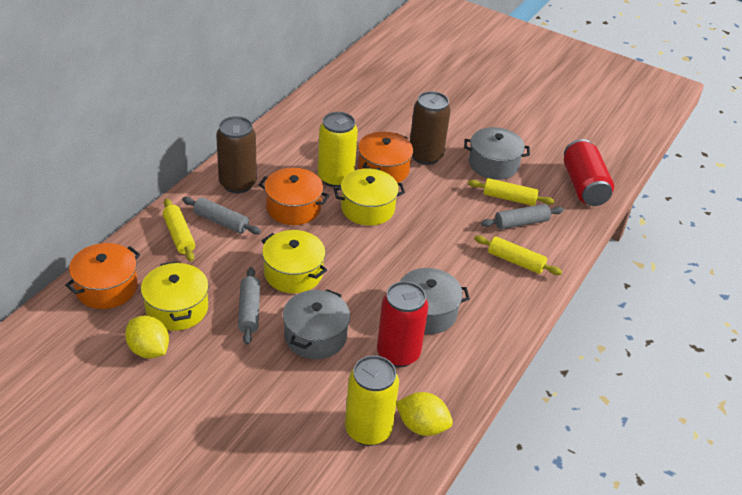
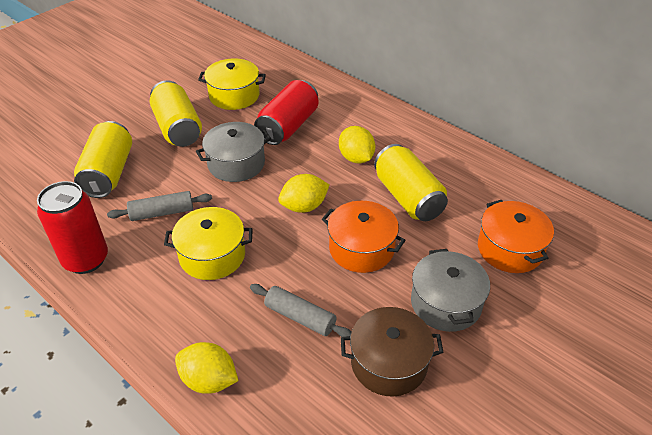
brown can: 2 -> 0
brown pot: 0 -> 1
grey pot: 3 -> 2
grey rolling pin: 3 -> 2
orange pot: 3 -> 2
yellow can: 2 -> 3
yellow lemon: 2 -> 3
yellow pot: 3 -> 2
yellow rolling pin: 3 -> 0

